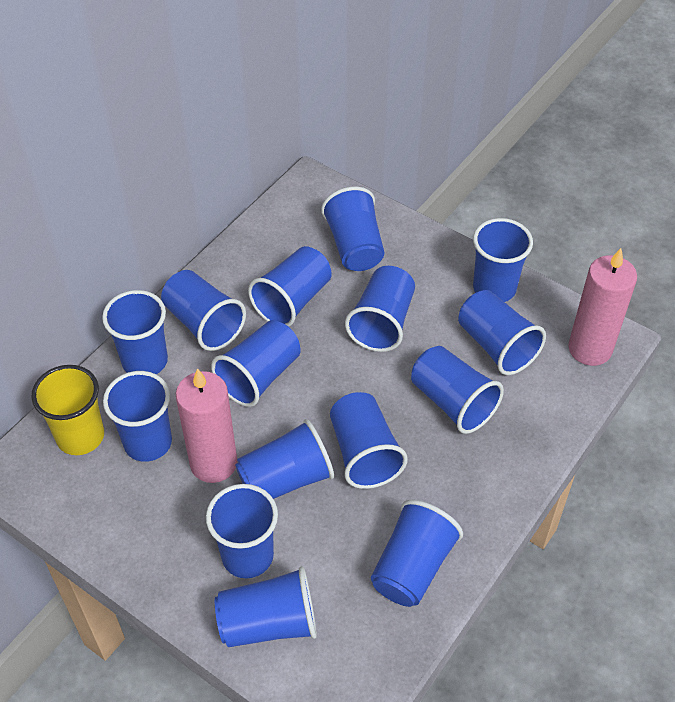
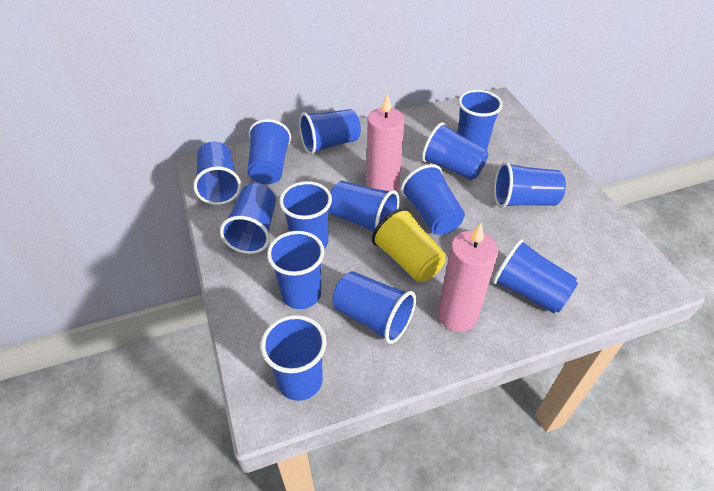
blue cup: 15 -> 14

